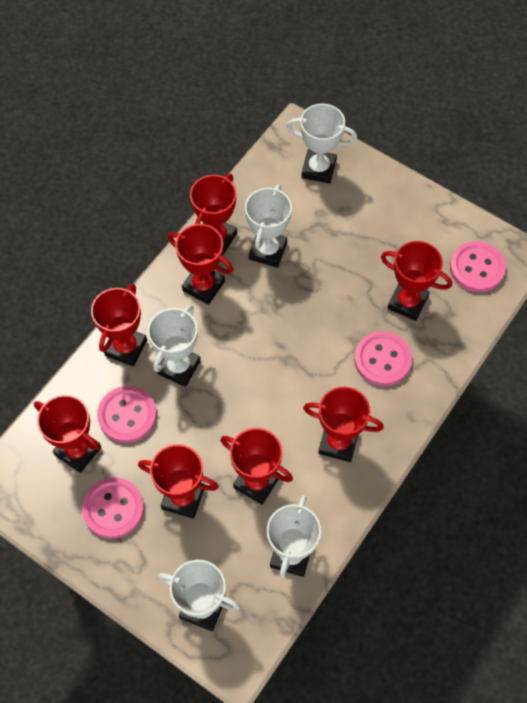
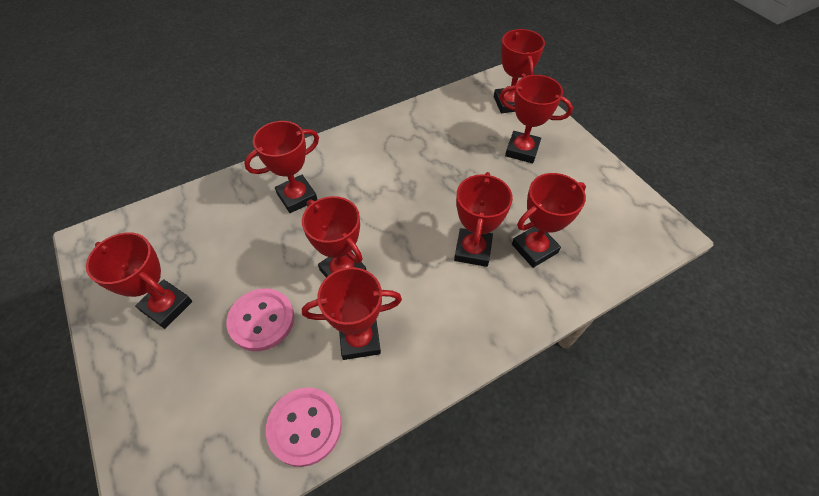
pink button: 4 -> 2
white trophy: 5 -> 0

